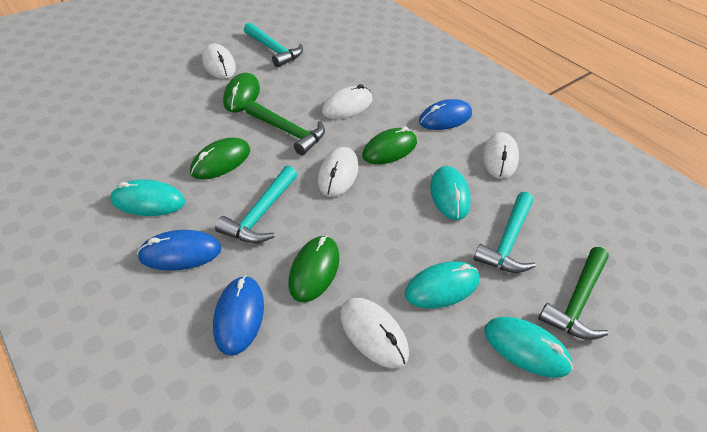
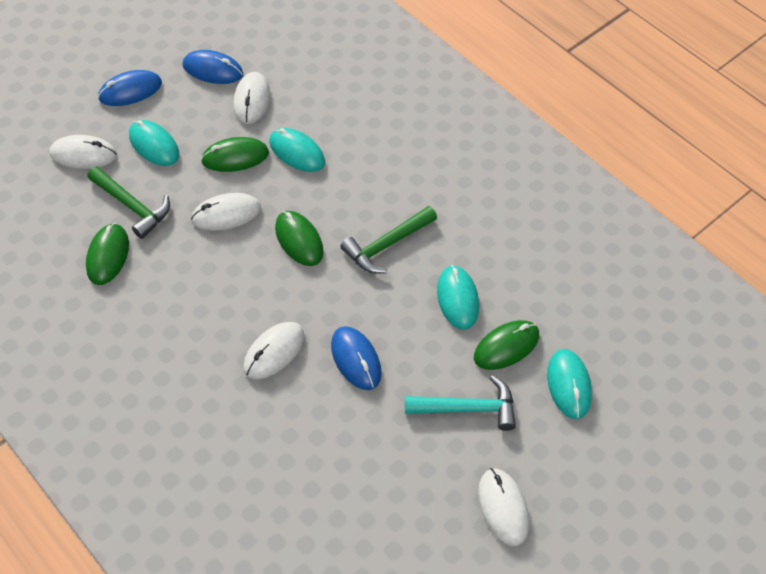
turquoise hammer: 3 -> 1

